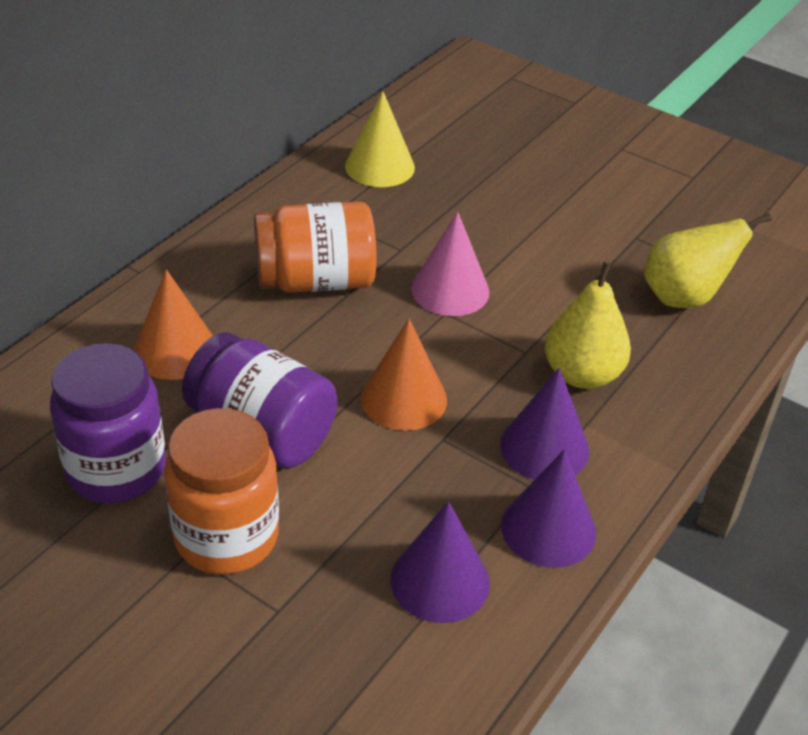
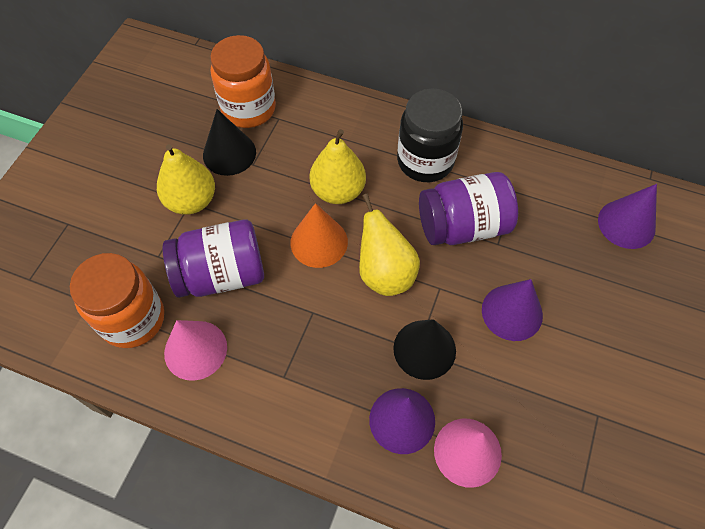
black cone: 0 -> 2
black jar: 0 -> 1
orange cone: 2 -> 1
pink cone: 1 -> 2
yellow cone: 1 -> 0
yellow pear: 2 -> 3

